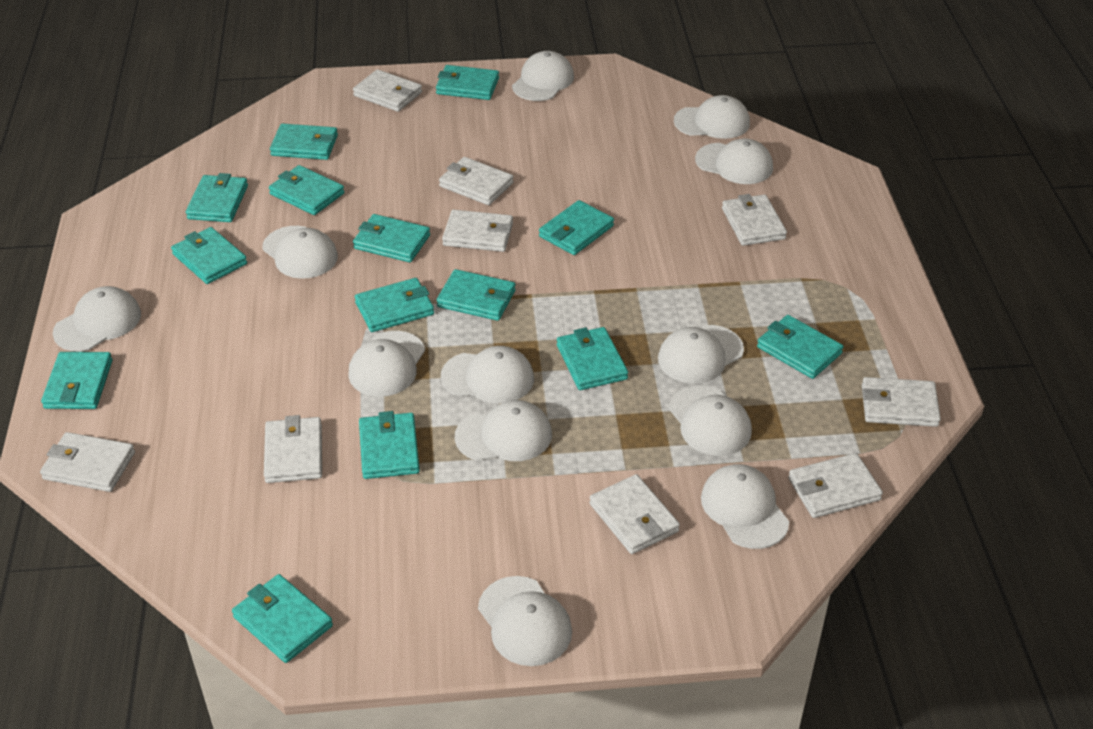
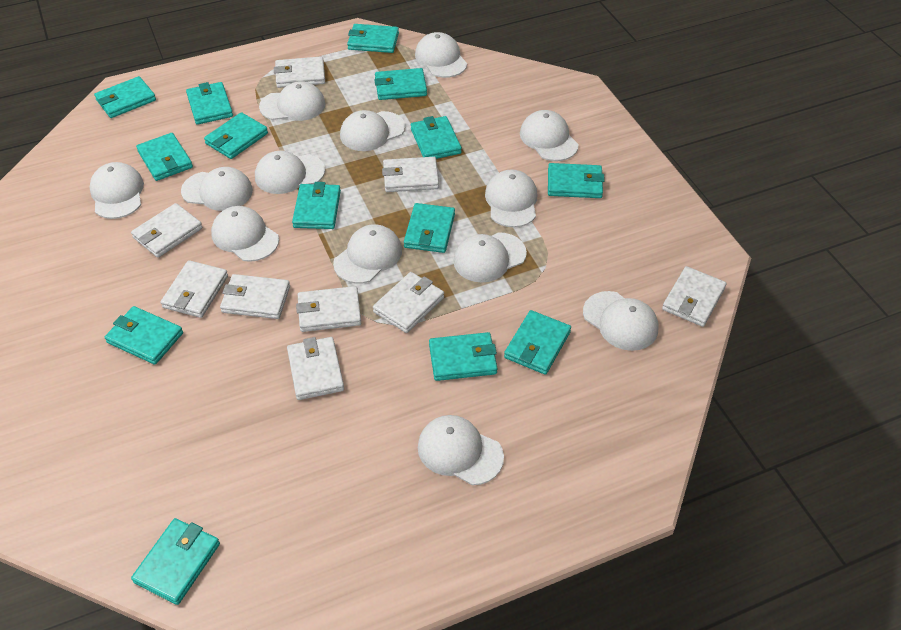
white cap: 12 -> 13

